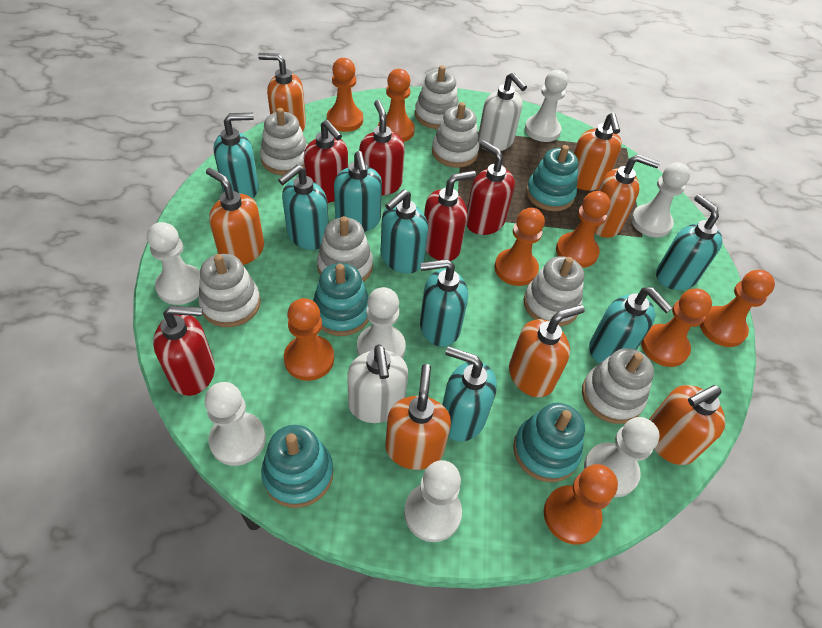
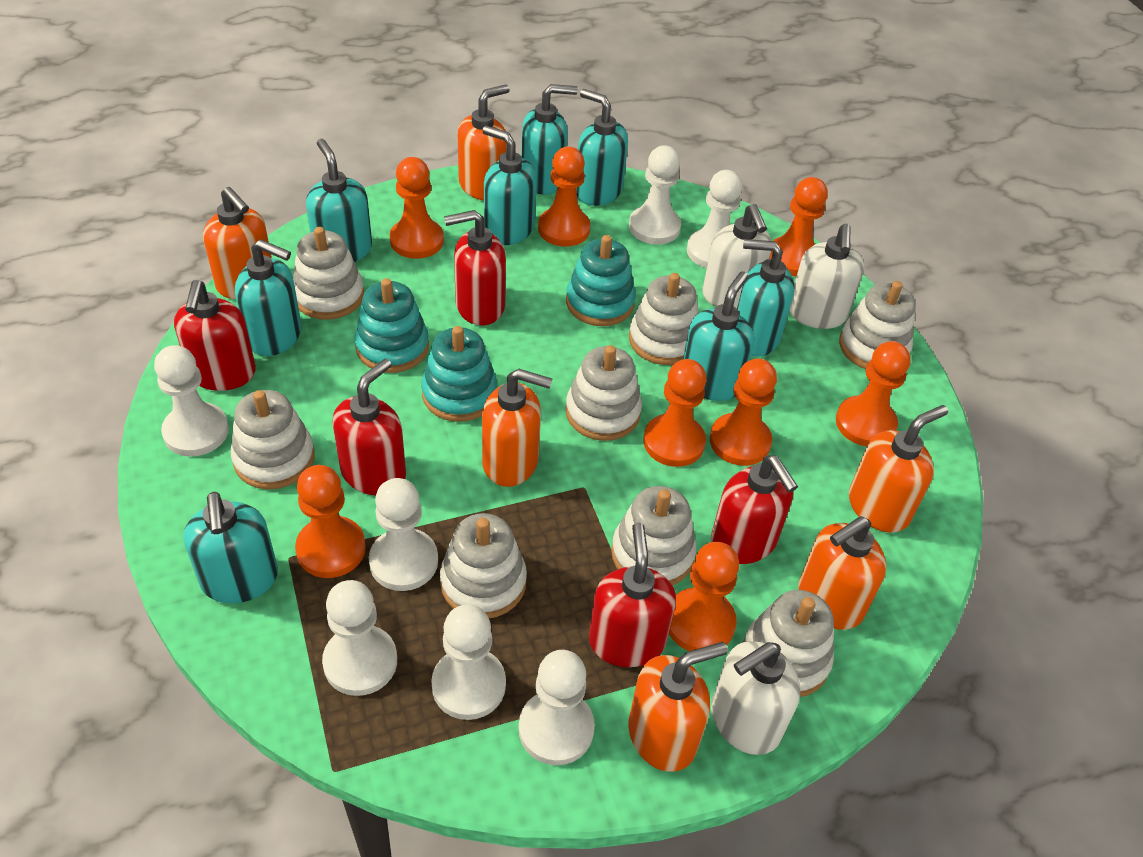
orange soap dispenser: 7 -> 6
turquoise stacking toy: 4 -> 3
white soap dispenser: 2 -> 3
white stacking toy: 7 -> 8

